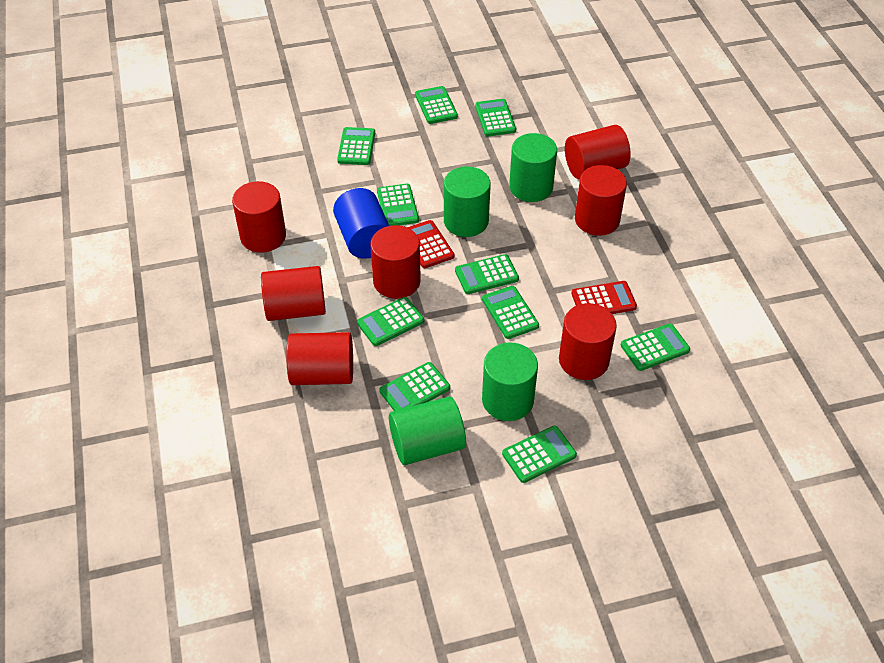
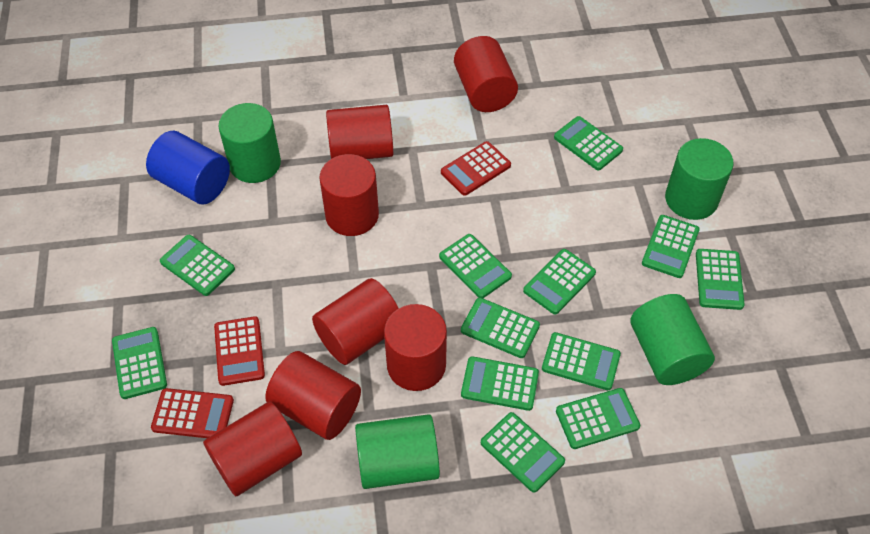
green calculator: 10 -> 12
red calculator: 2 -> 3

